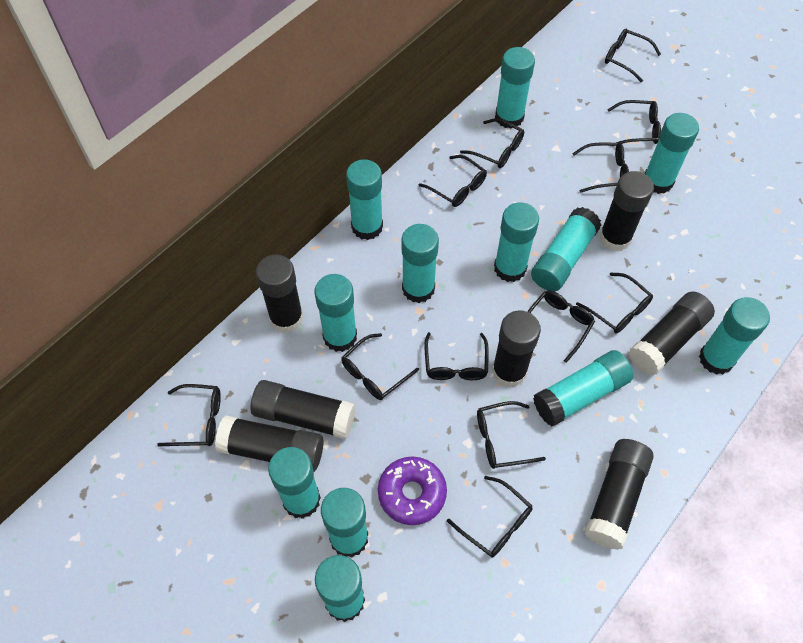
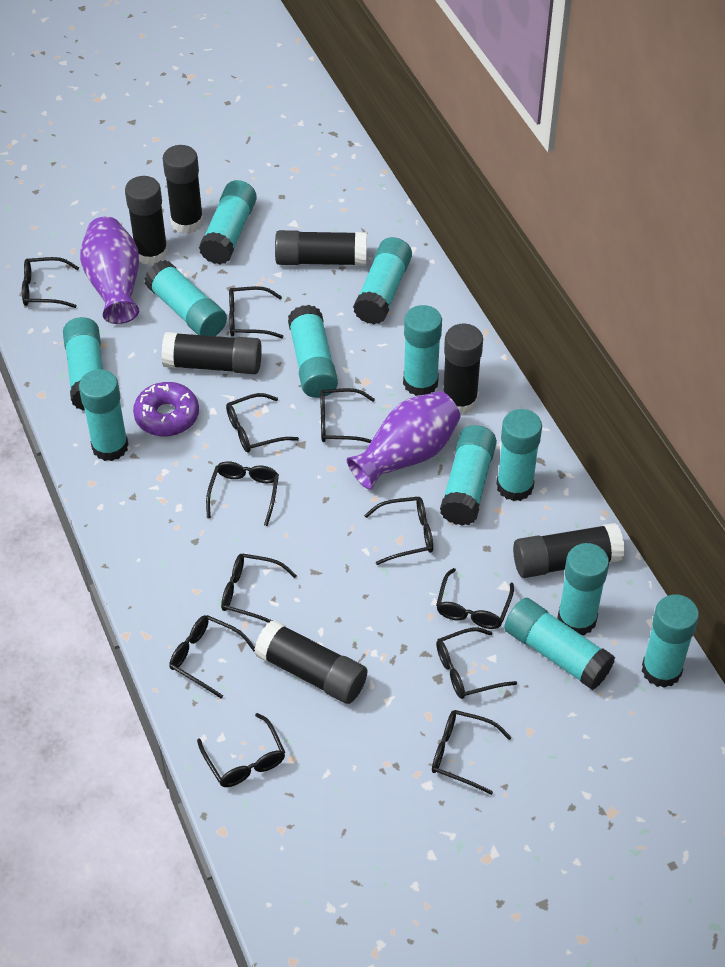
purple vase: 0 -> 2

